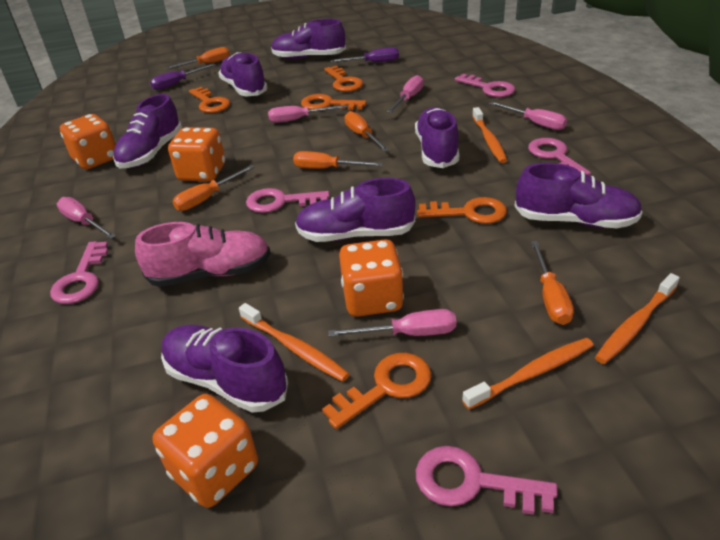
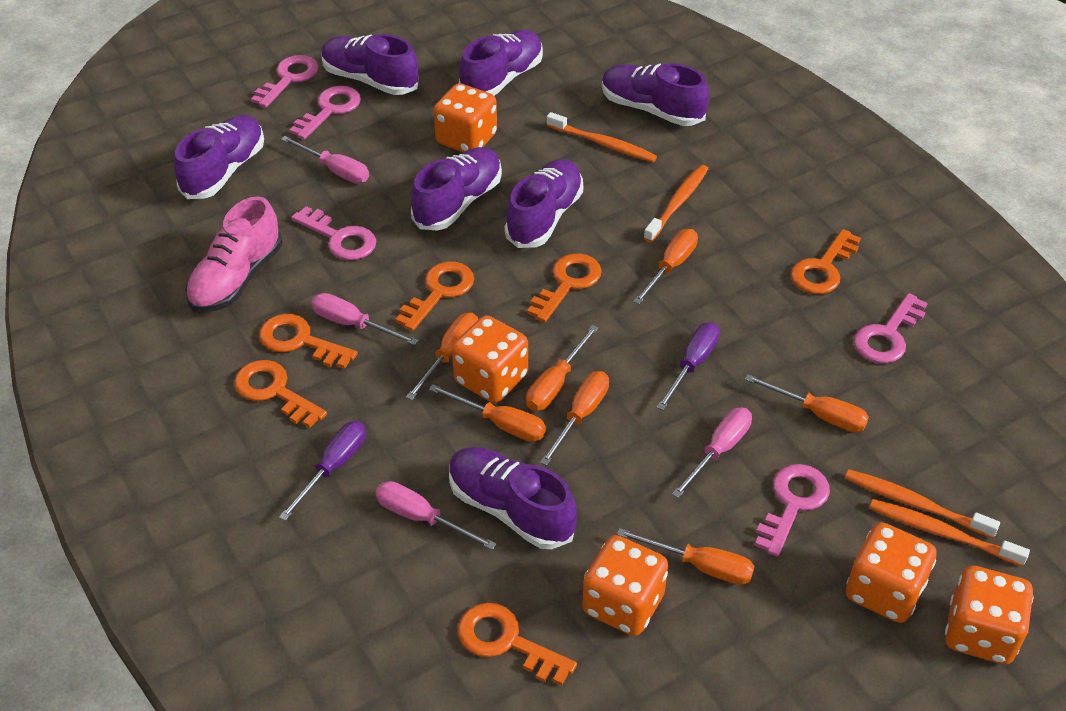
orange dice: 4 -> 5
orange key: 5 -> 6
orange screwdriver: 5 -> 7
pink screwdriver: 5 -> 4

